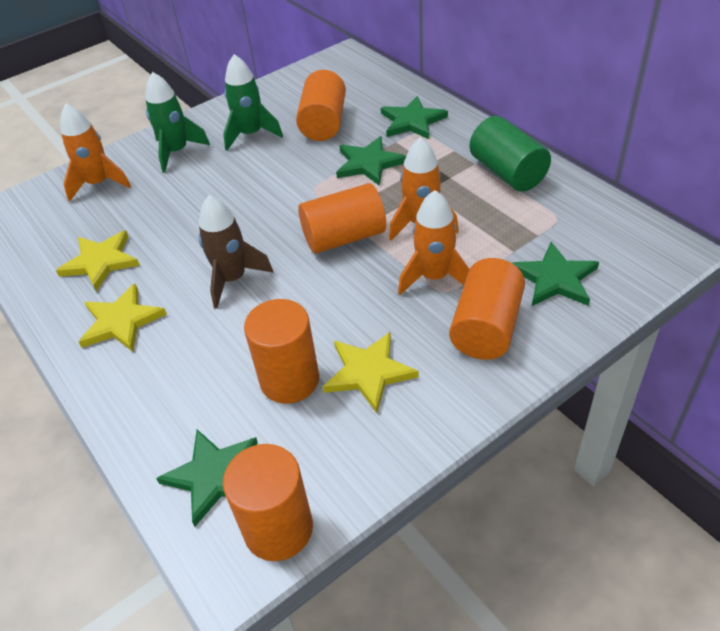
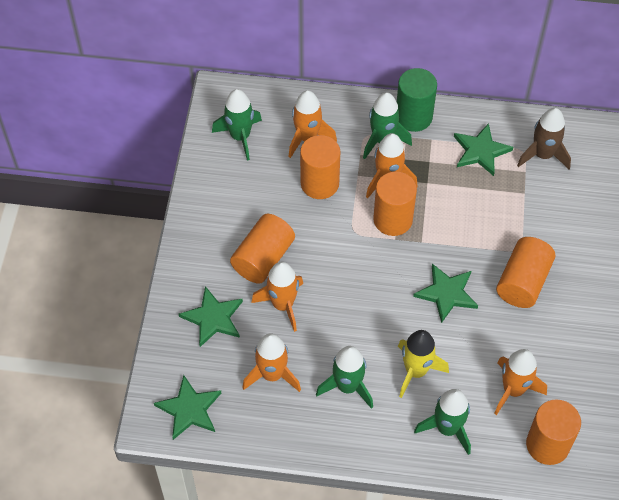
green rocket: 2 -> 4
orange rocket: 3 -> 5
yellow rocket: 0 -> 1
yellow star: 3 -> 0

